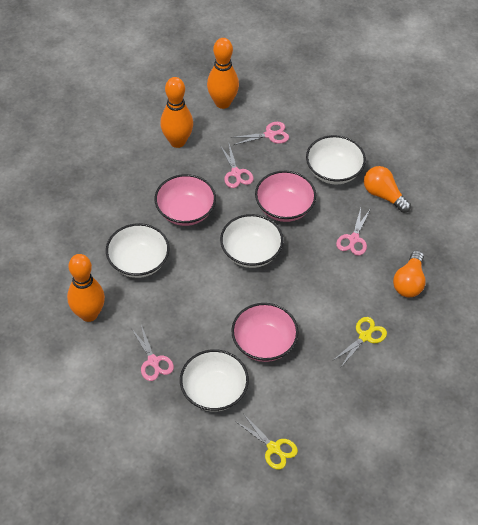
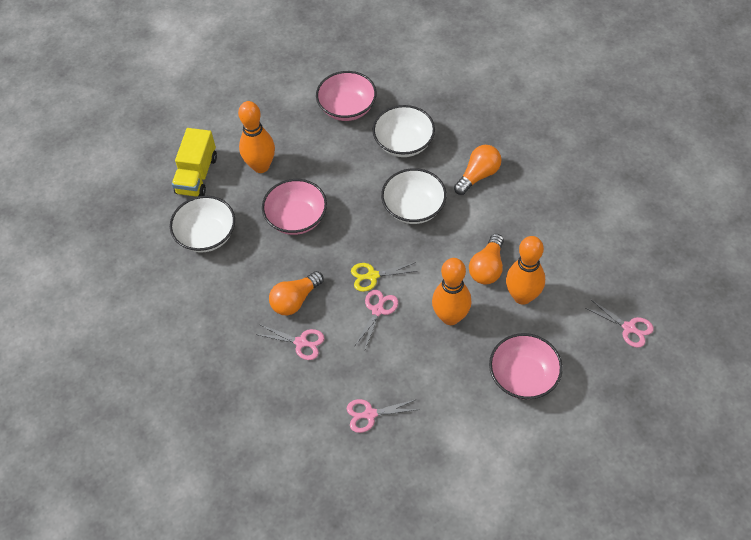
orange light bulb: 2 -> 3
white bowl: 4 -> 3
yellow scissors: 2 -> 1
yellow truck: 0 -> 1

